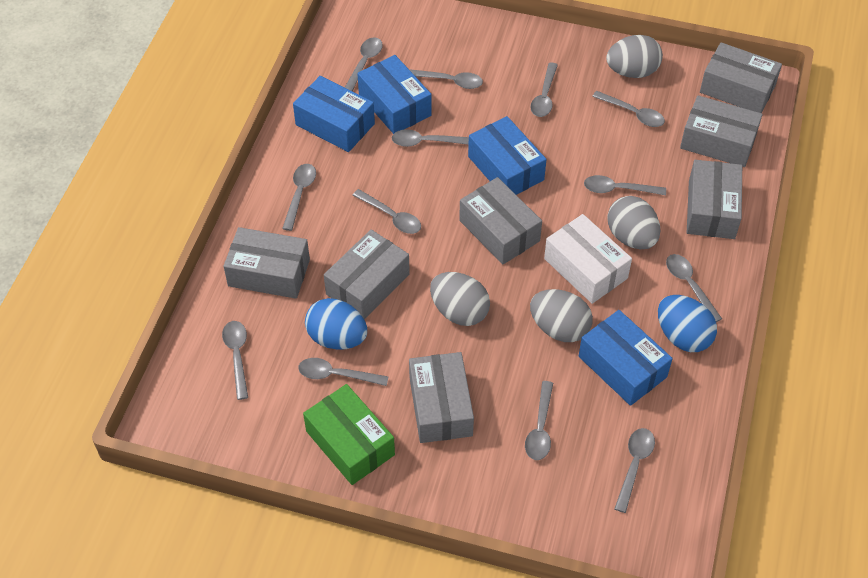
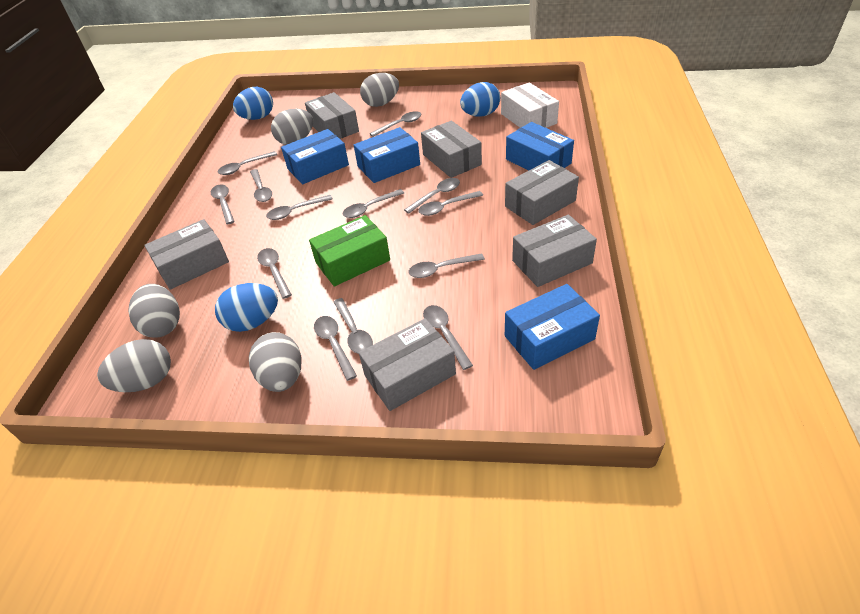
blue egg: 2 -> 3
grey box: 7 -> 6
grey egg: 4 -> 5

